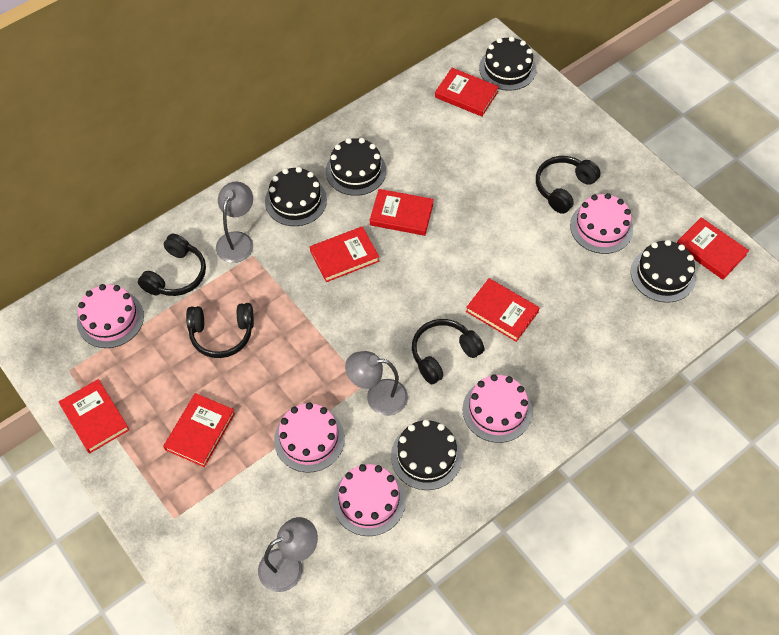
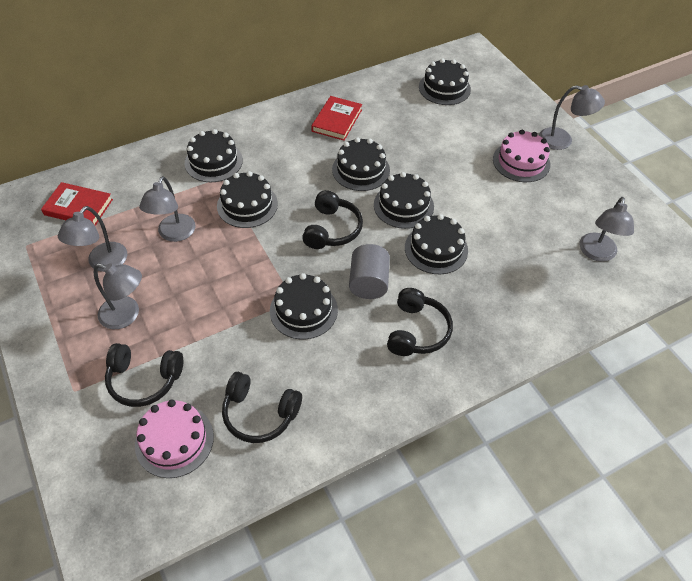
black cake: 5 -> 7
grey cylinder: 0 -> 1
grey lamp: 3 -> 5
pink cake: 5 -> 2
red book: 7 -> 2

